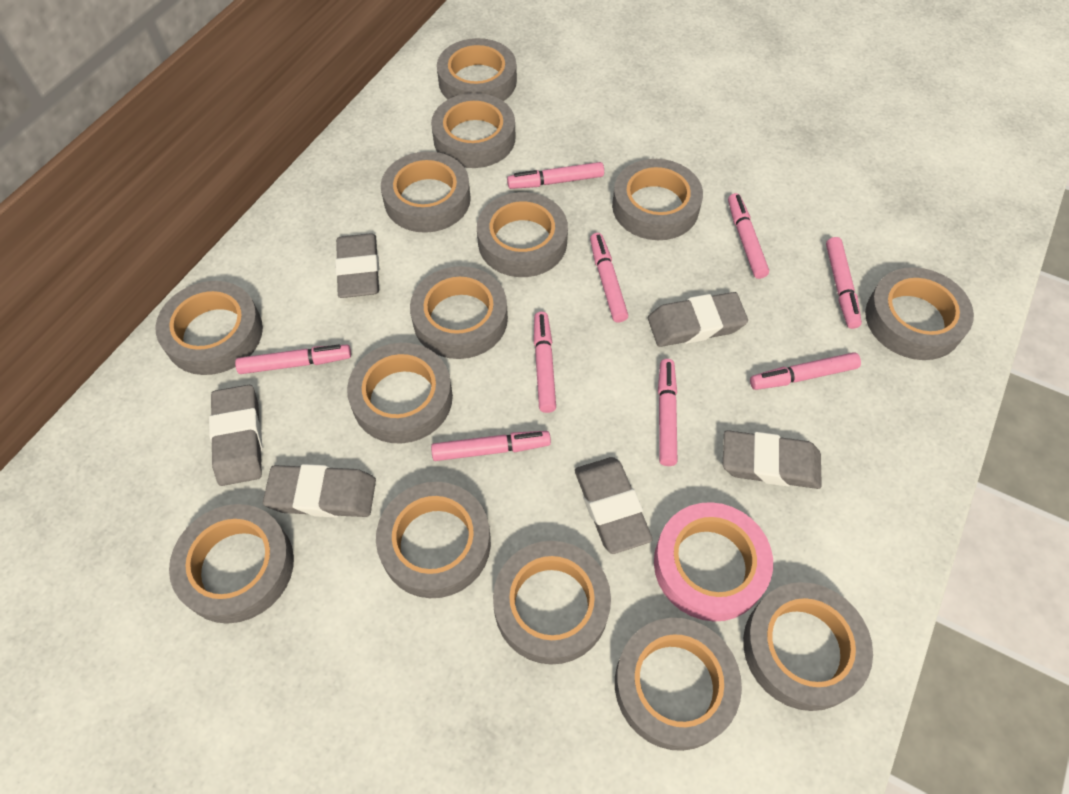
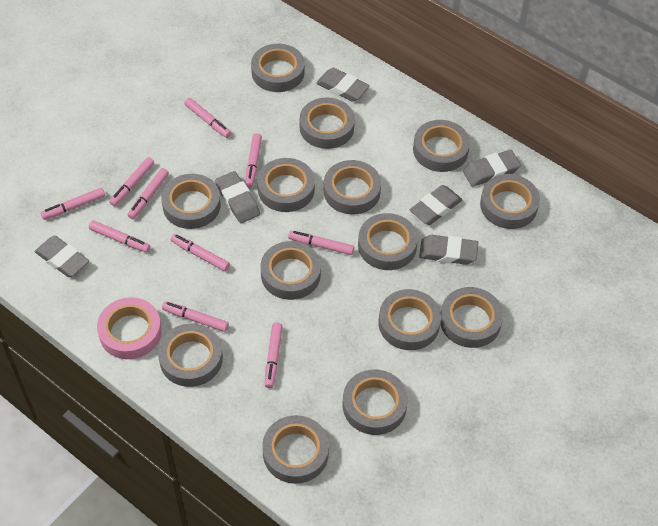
pink marker: 9 -> 10

